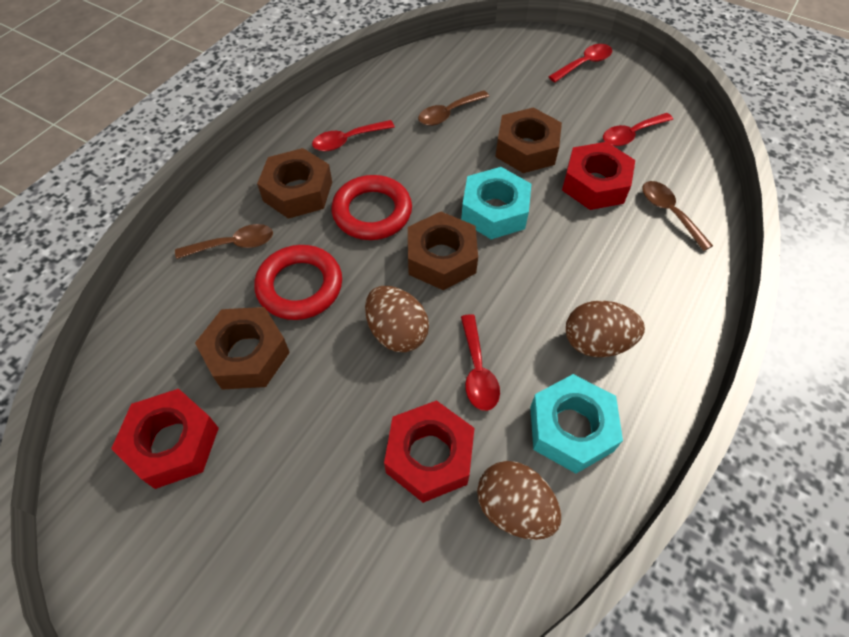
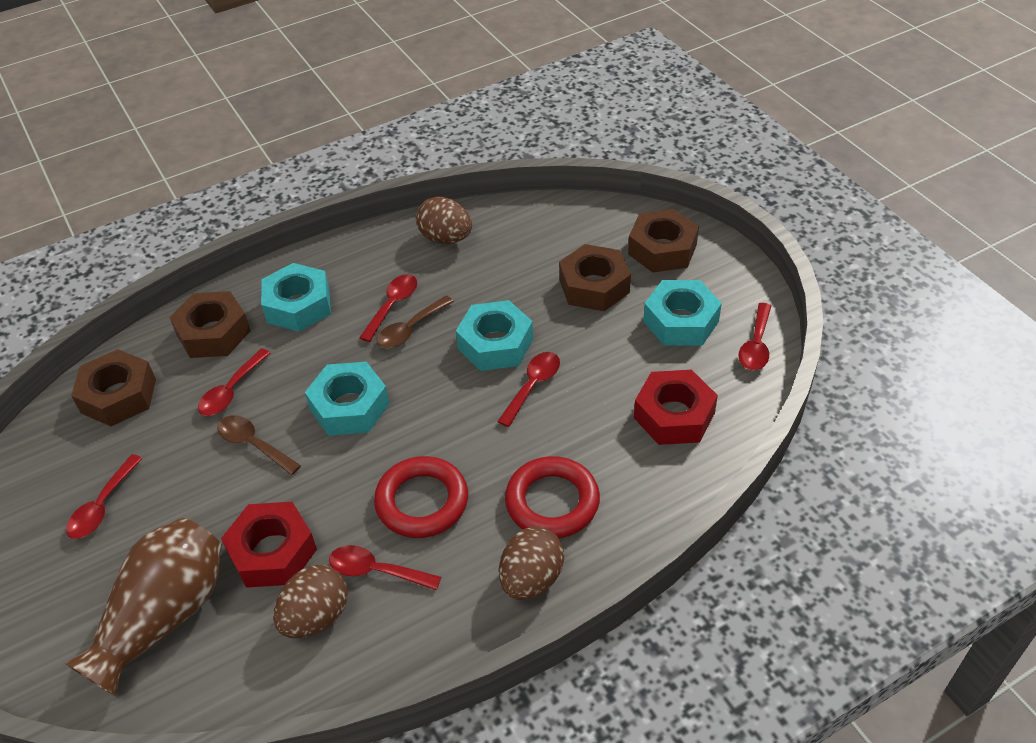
brown spoon: 3 -> 2
brown vase: 0 -> 1
red nut: 3 -> 2
red spoon: 4 -> 6
turquoise nut: 2 -> 4

